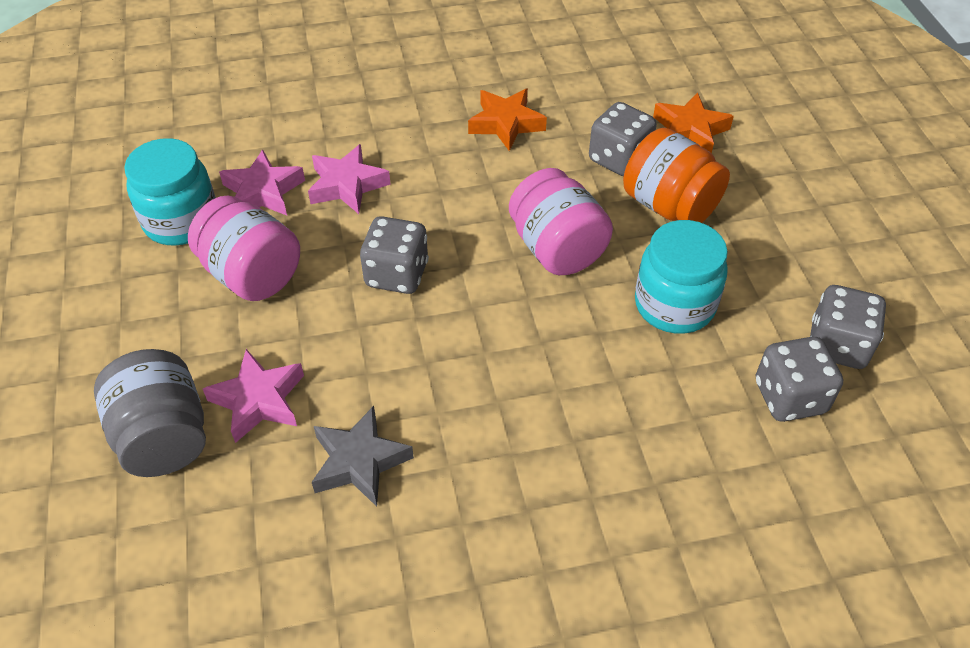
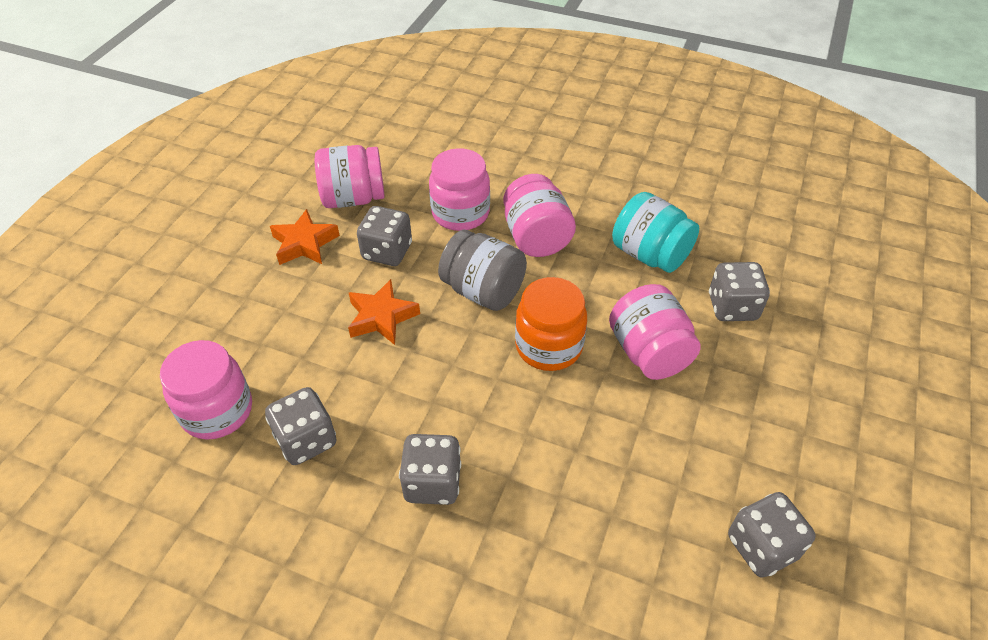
grey dice: 4 -> 5
grey star: 1 -> 0
pink jar: 2 -> 5
pink star: 3 -> 0
turquoise jar: 2 -> 1

